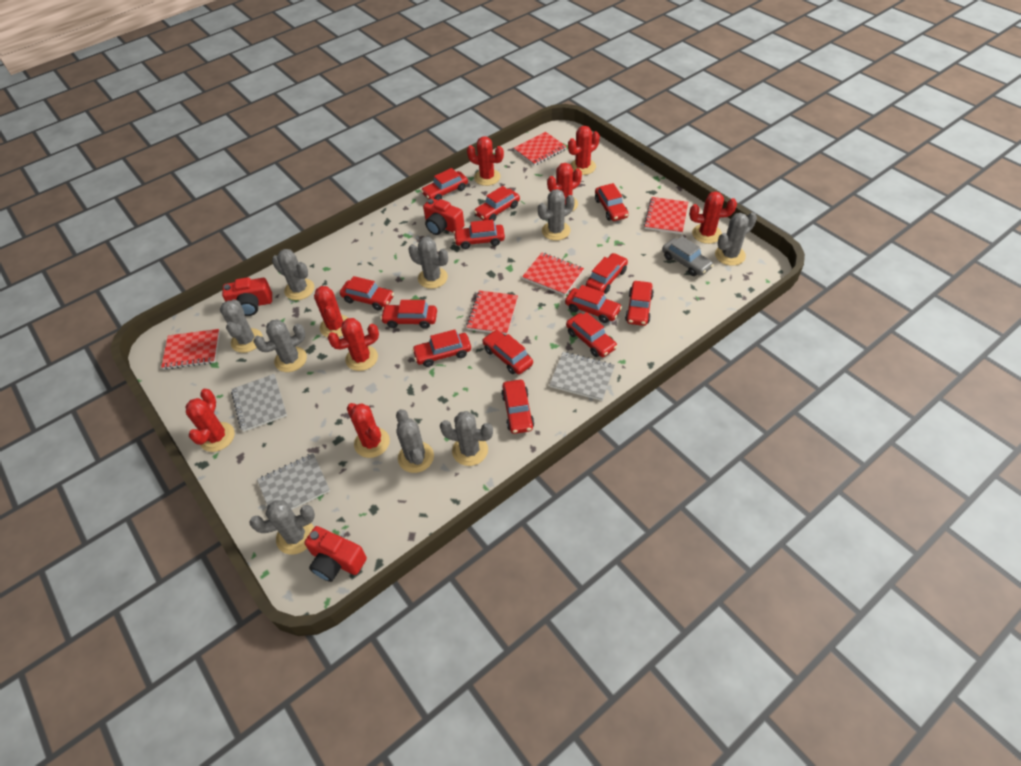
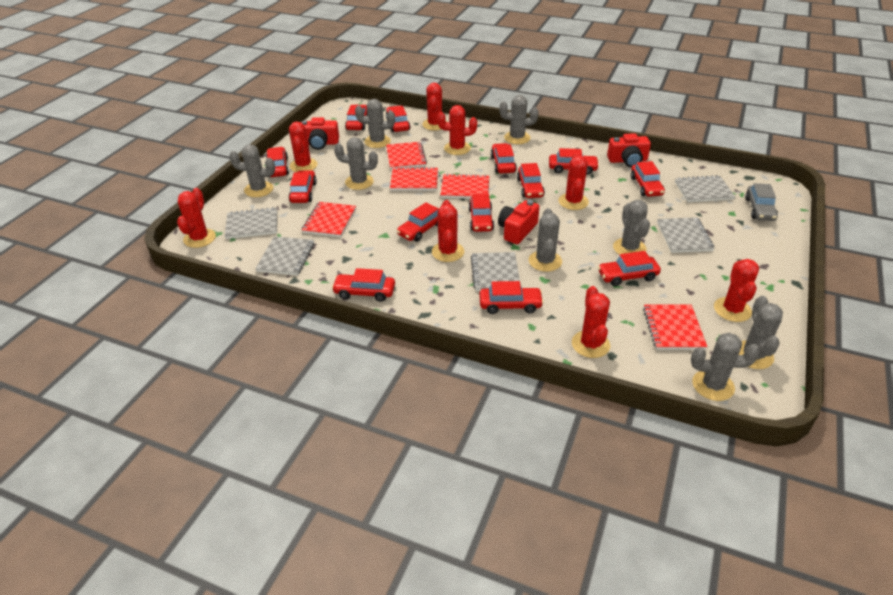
grey cactus: 9 -> 8
grey notebook: 3 -> 5

